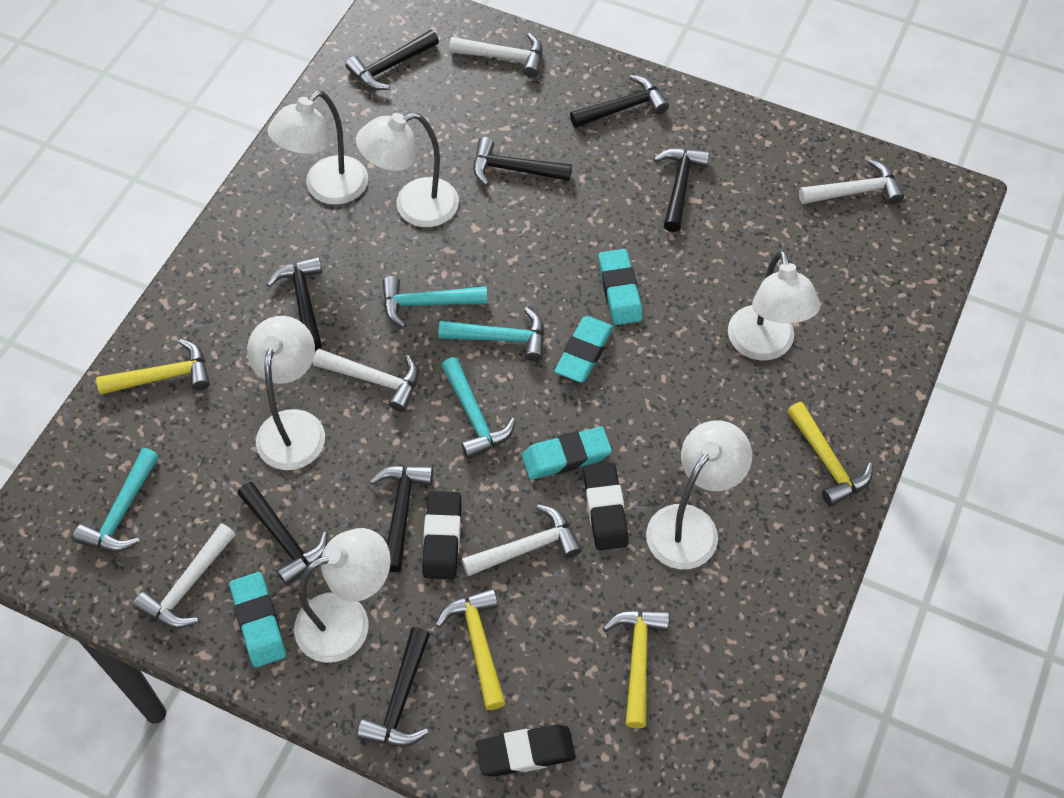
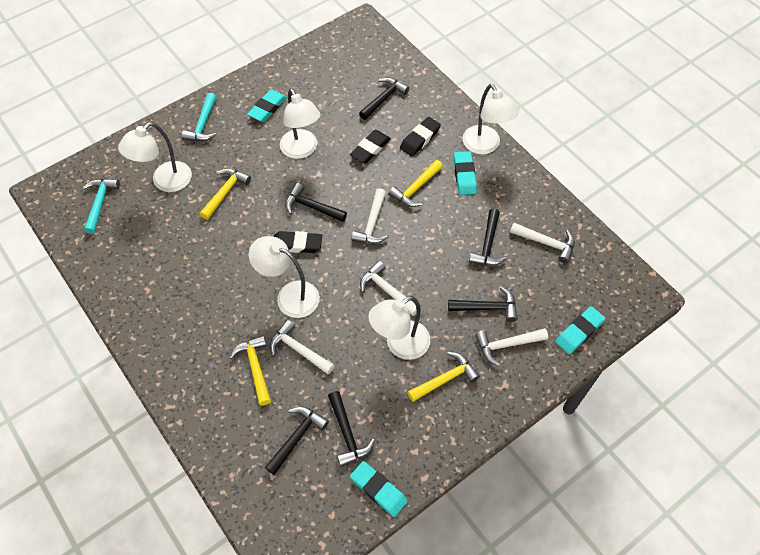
black hammer: 8 -> 6
turquoise hammer: 4 -> 2
white lamp: 6 -> 5

